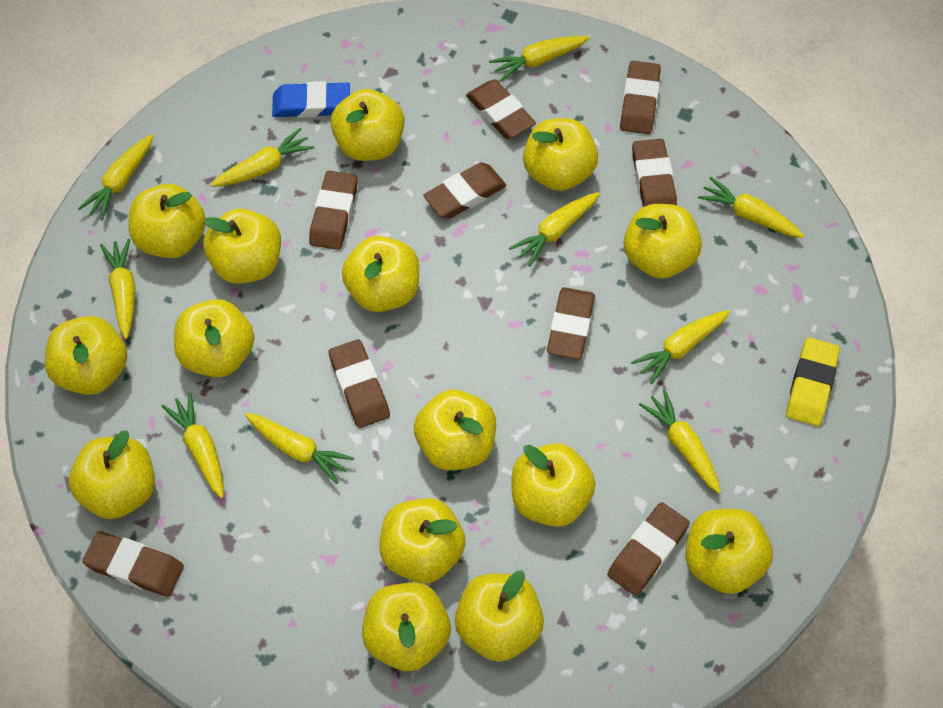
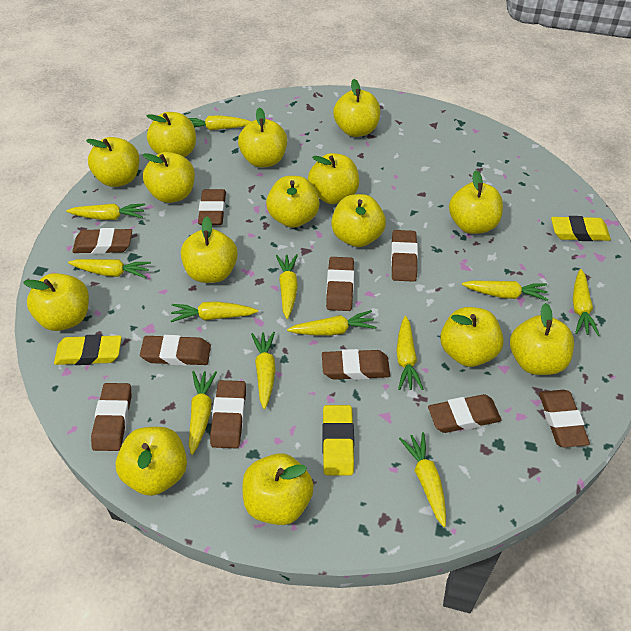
blue eraser: 1 -> 0
brown eraser: 9 -> 10
yellow carrot: 10 -> 12
yellow eraser: 1 -> 3

